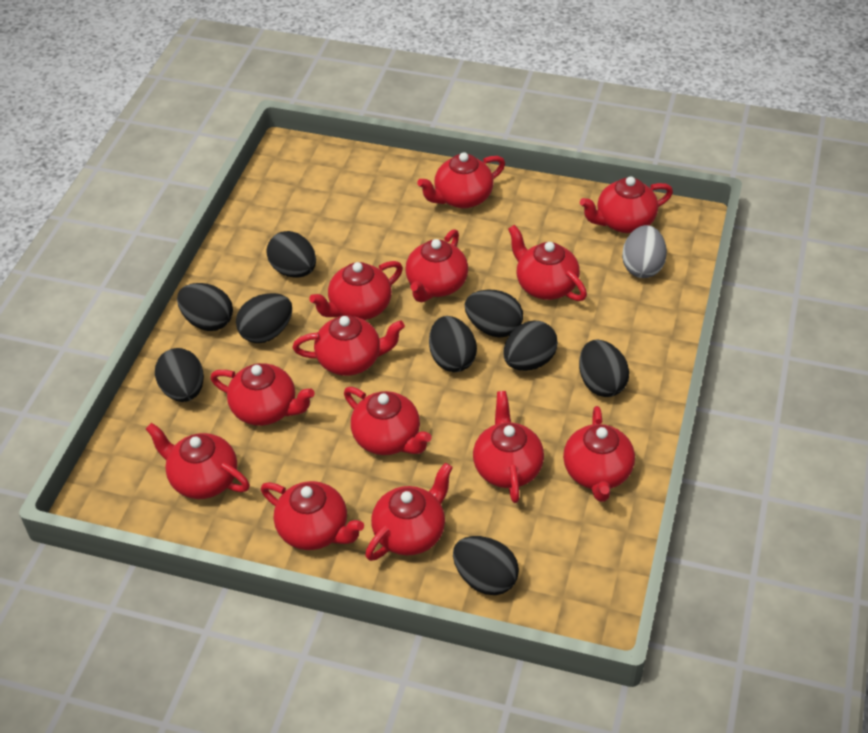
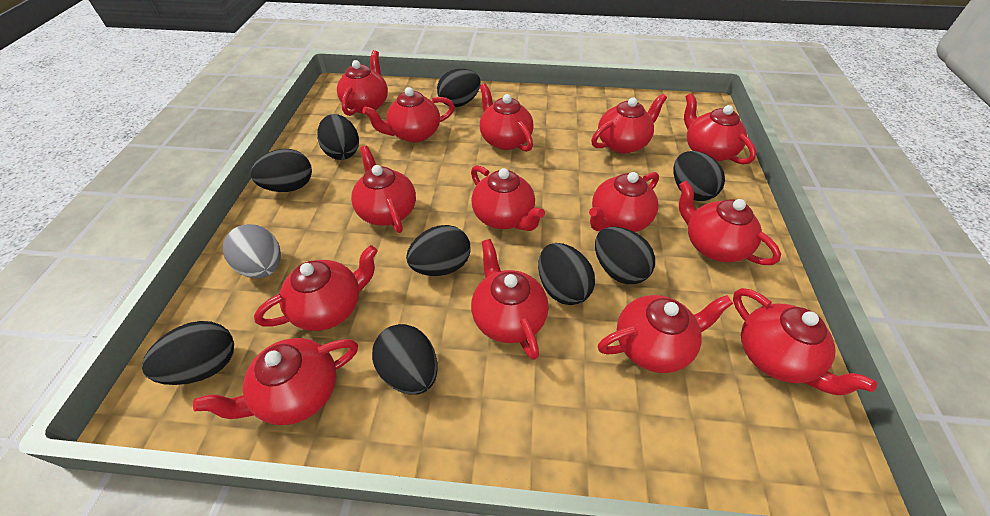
red teapot: 13 -> 14

